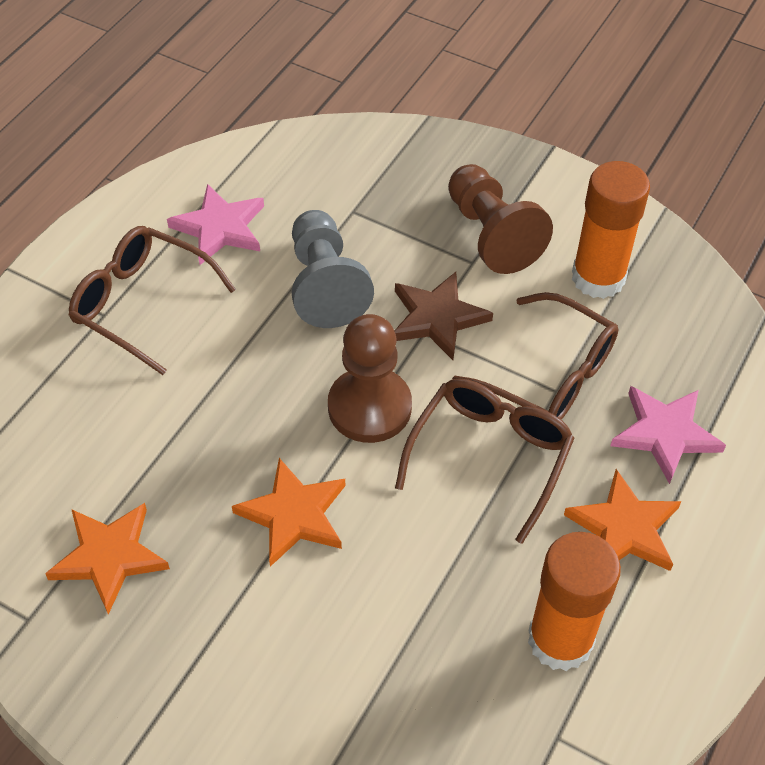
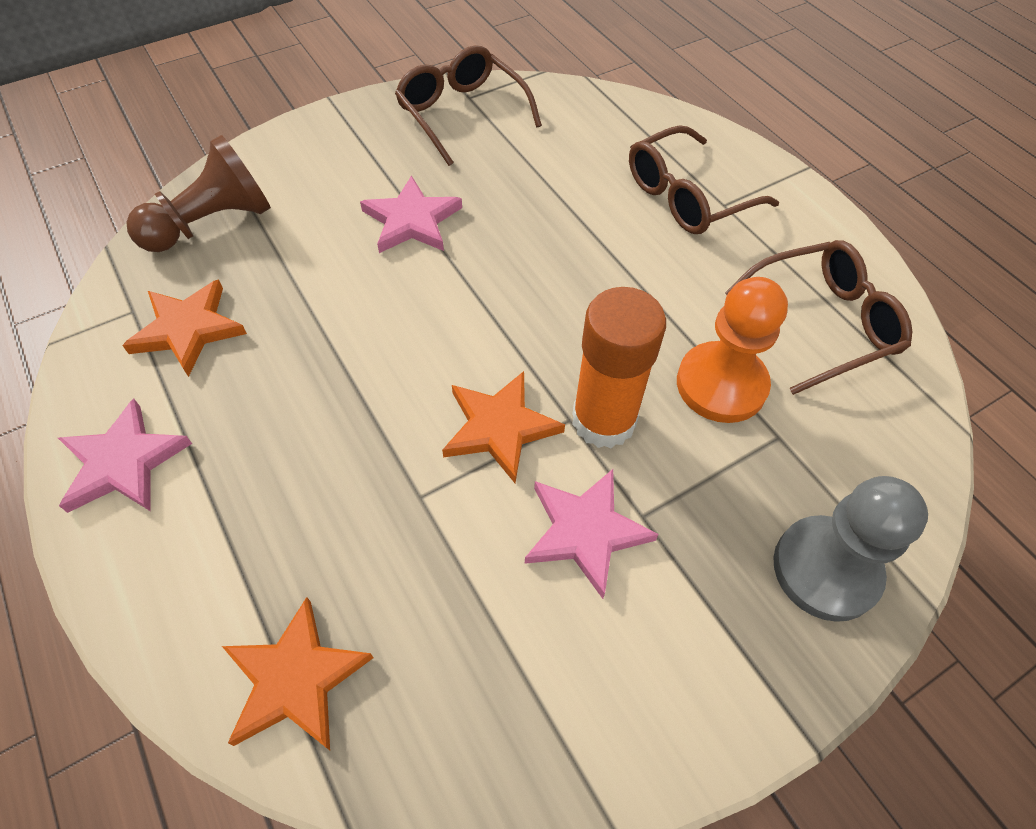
brown pawn: 2 -> 1
brown star: 1 -> 0
orange glue stick: 2 -> 1
orange pawn: 0 -> 1
pink star: 2 -> 3

